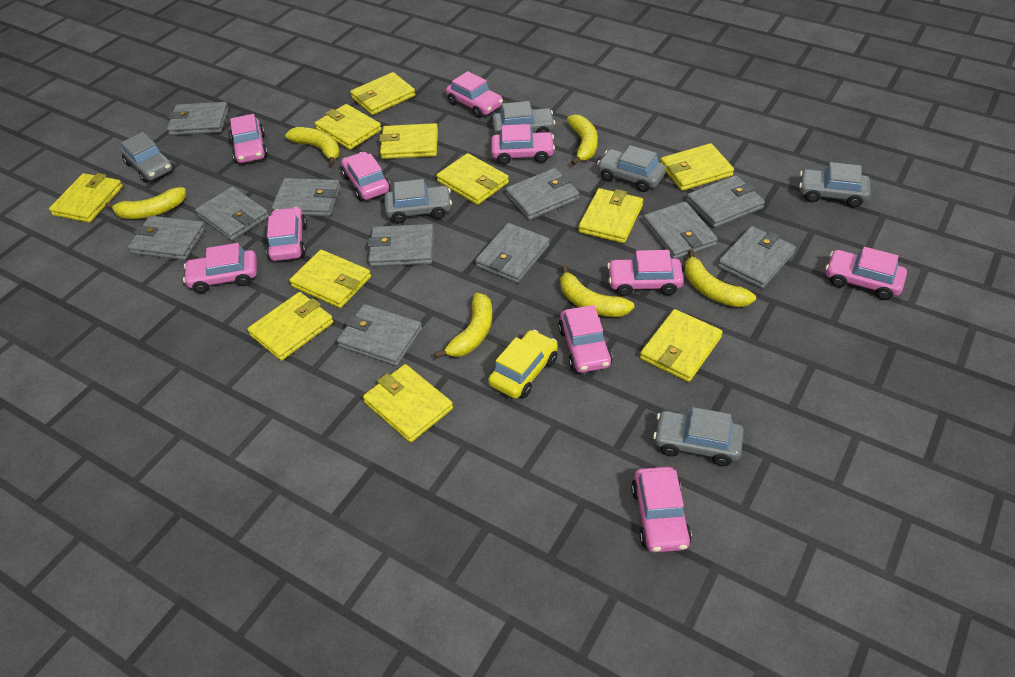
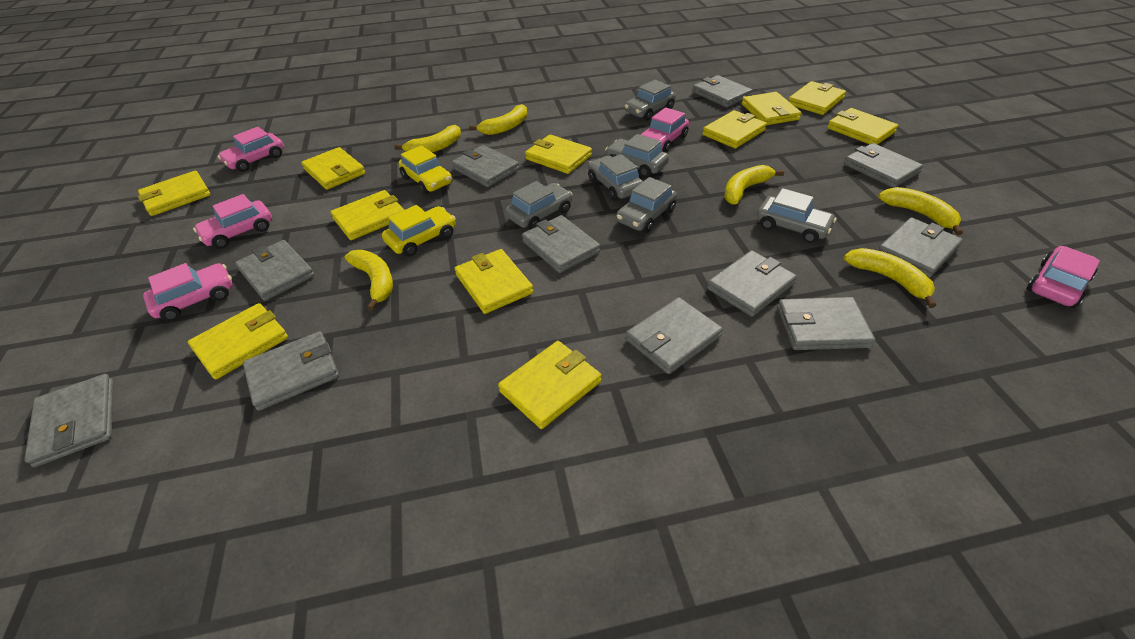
pink car: 10 -> 5
yellow car: 1 -> 2

